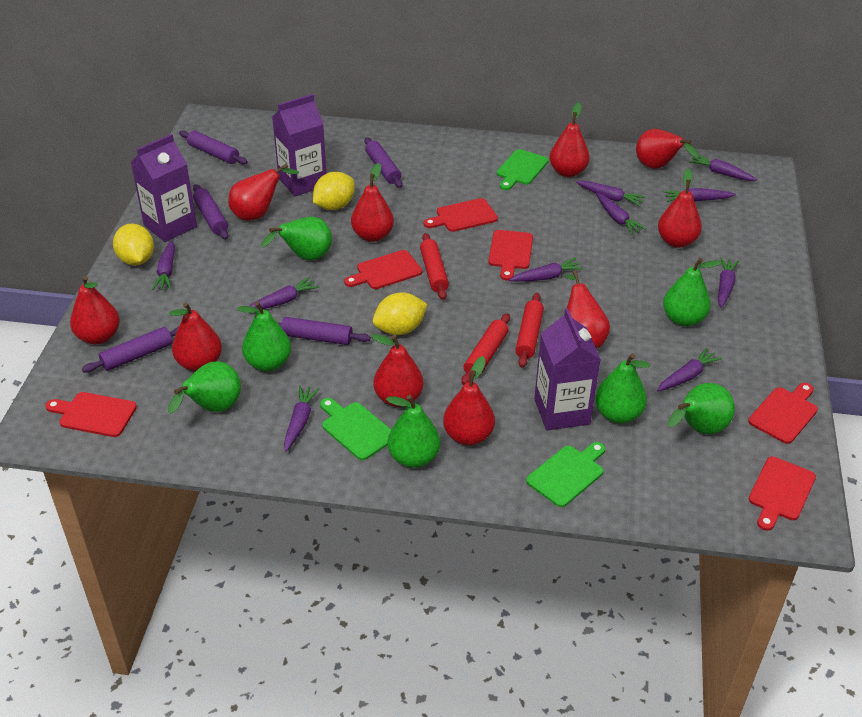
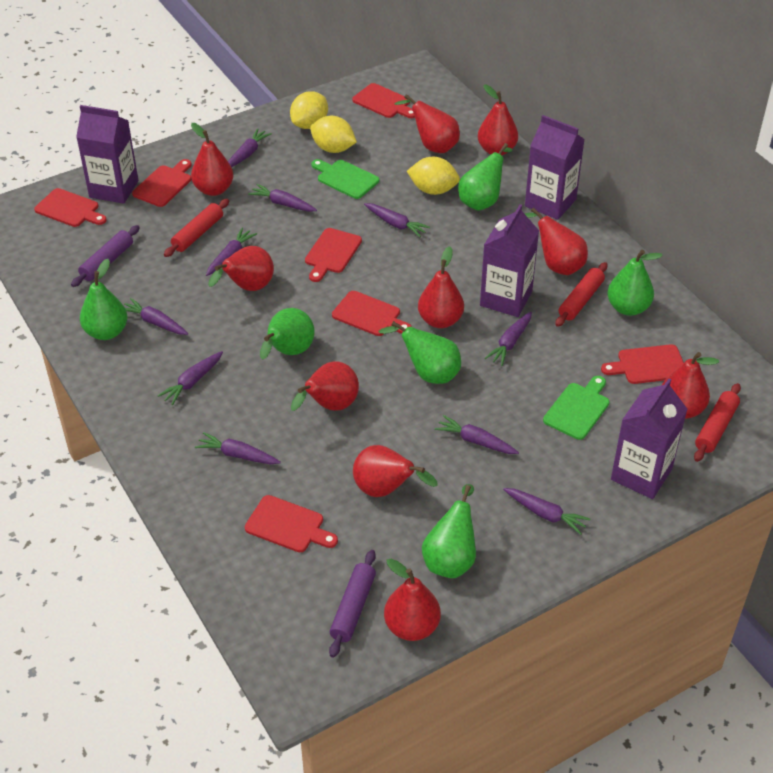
green cutting board: 3 -> 2
green pear: 7 -> 6
purple carton: 3 -> 4
purple rolling pin: 5 -> 2
red cutting board: 6 -> 7

